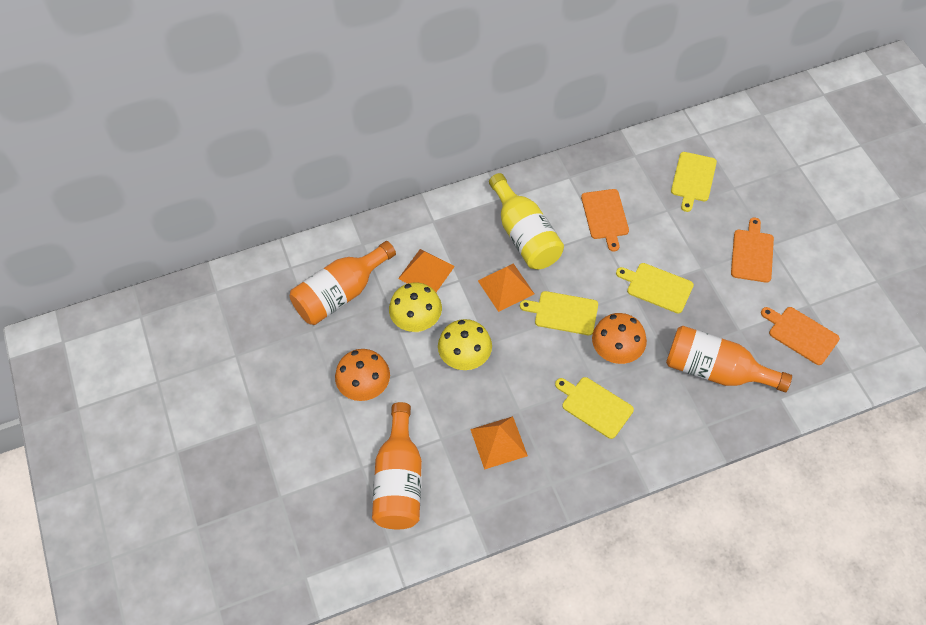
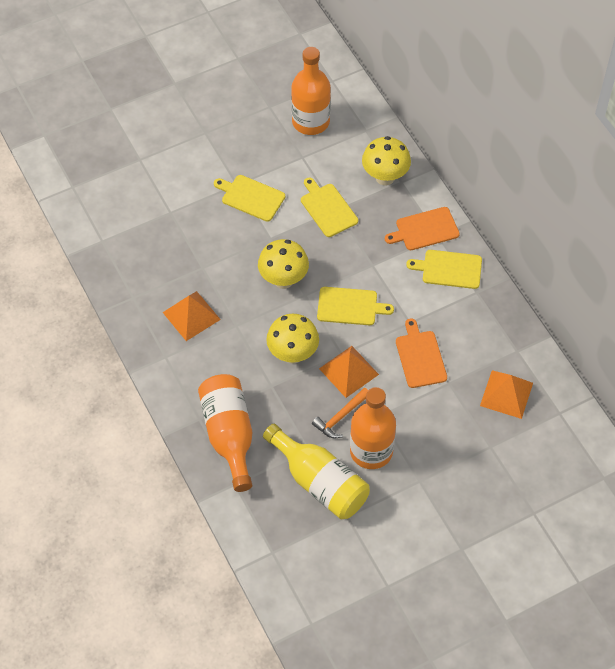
orange cutting board: 3 -> 2
orange hammer: 0 -> 1
orange mushroom: 2 -> 0
yellow mushroom: 2 -> 3

